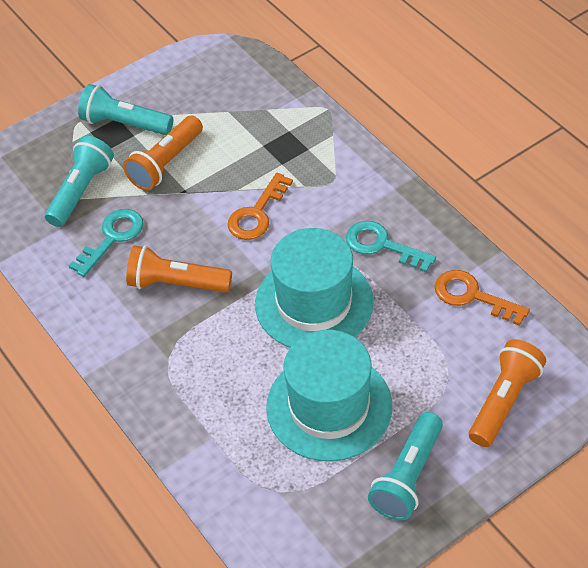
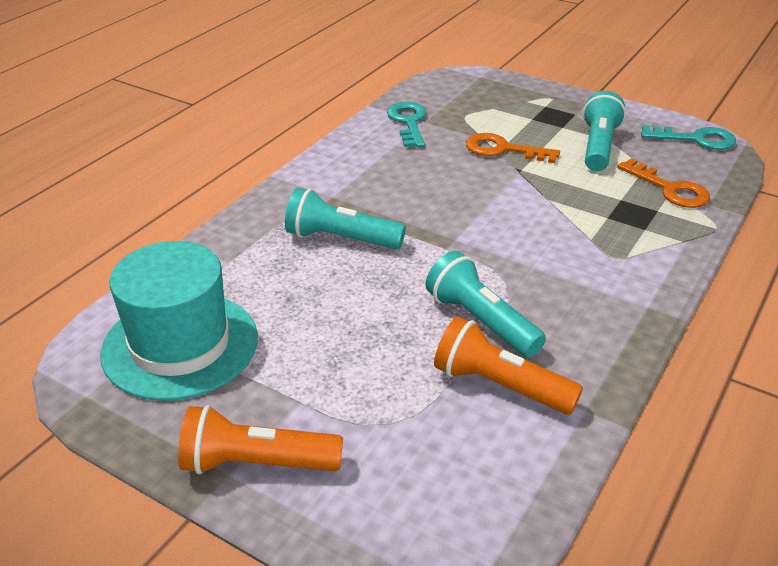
orange flashlight: 3 -> 2
turquoise hat: 2 -> 1

